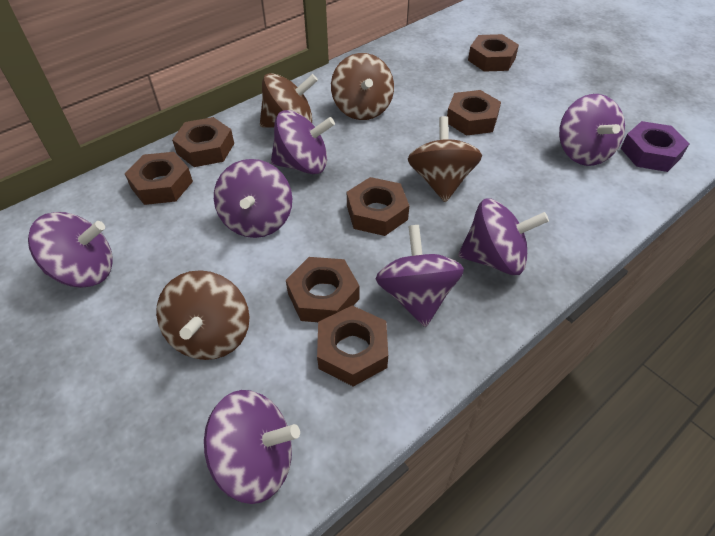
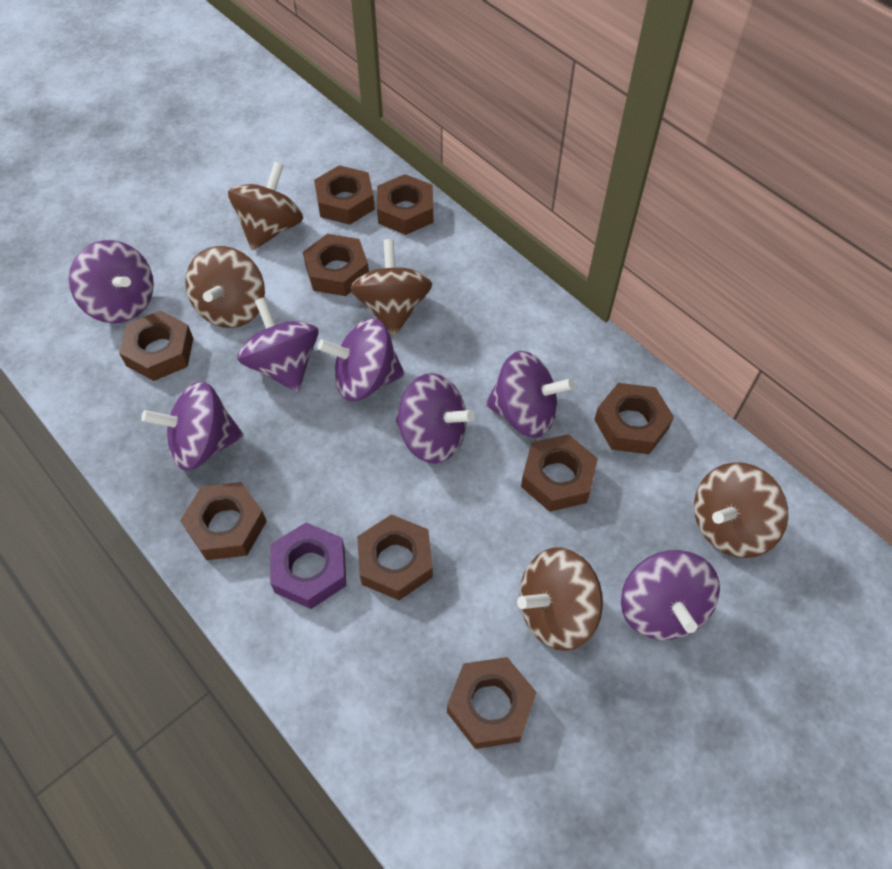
brown nut: 7 -> 9
brown spinning top: 4 -> 5

